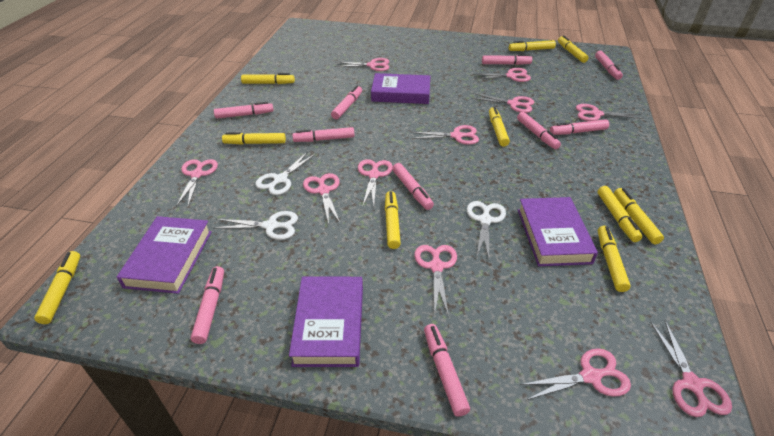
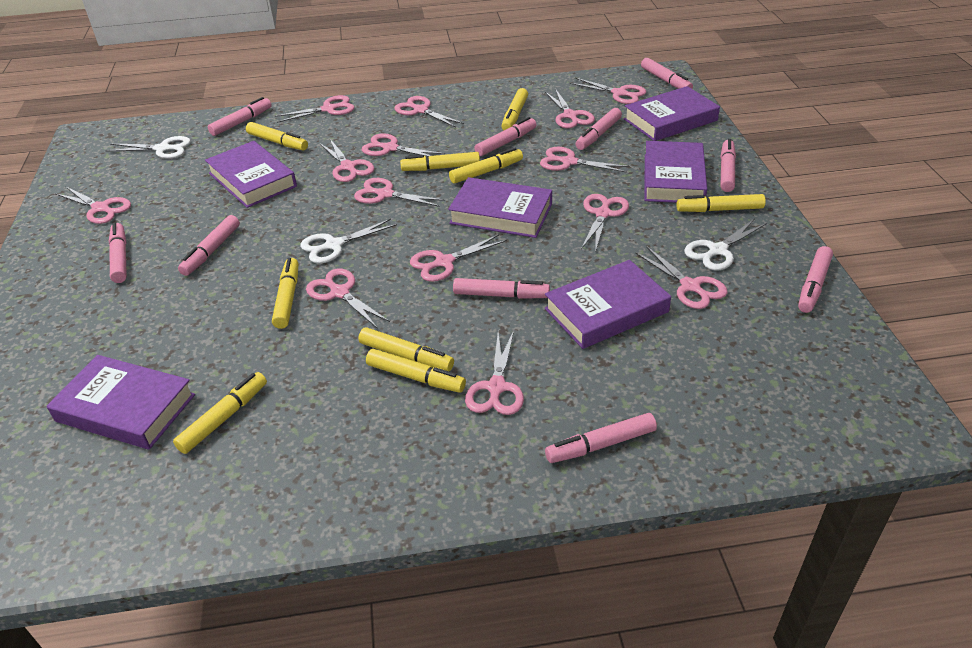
pink scissors: 11 -> 14
purple book: 4 -> 6
yellow marker: 10 -> 9

